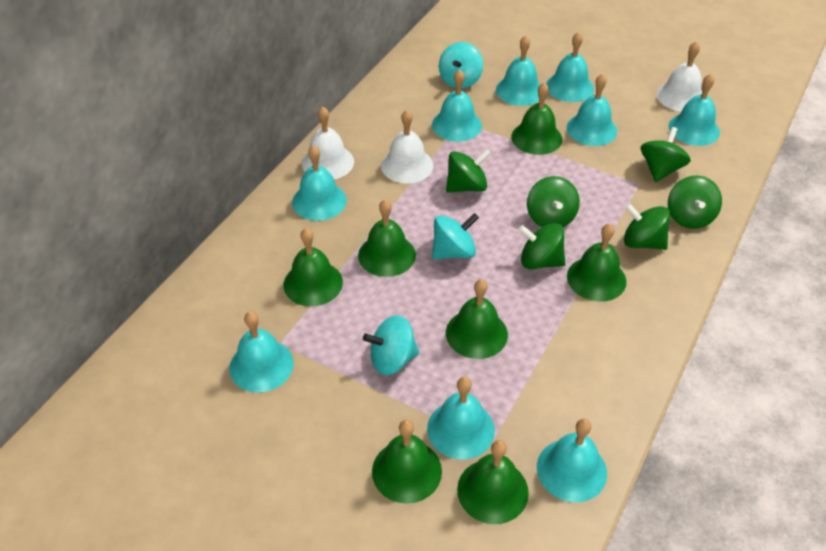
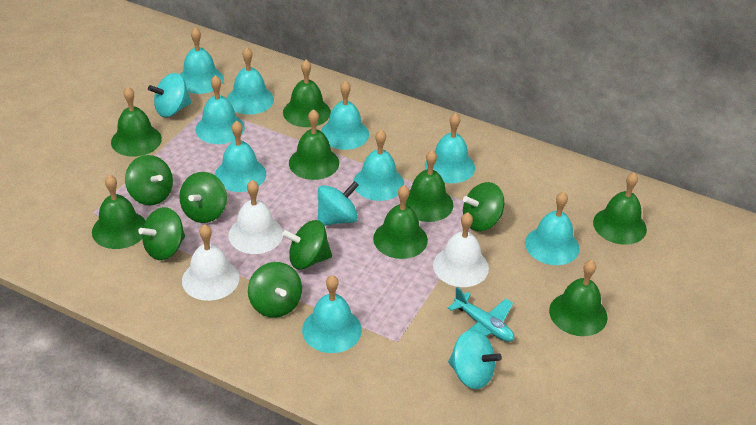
green bell: 7 -> 8
turquoise plane: 0 -> 1

